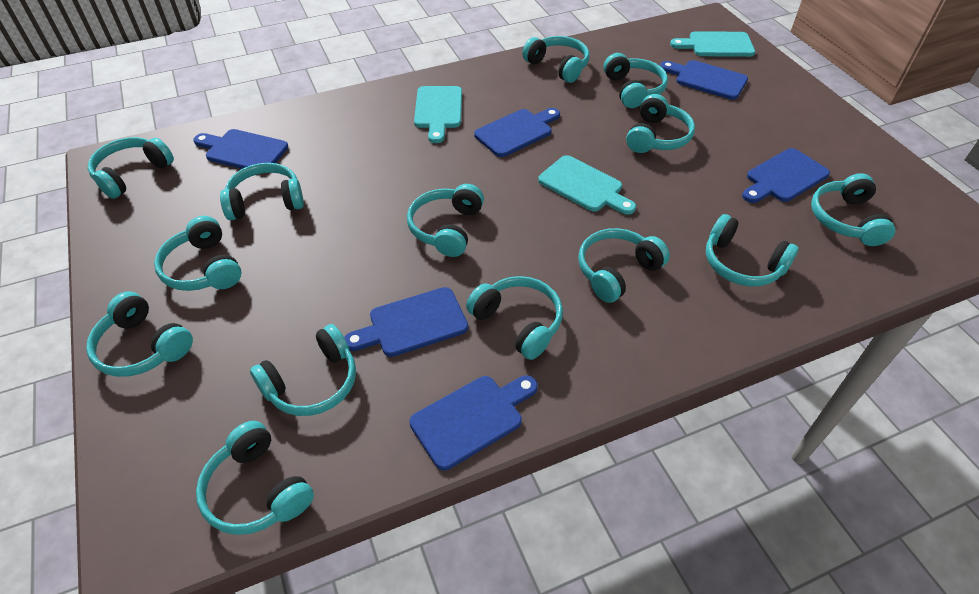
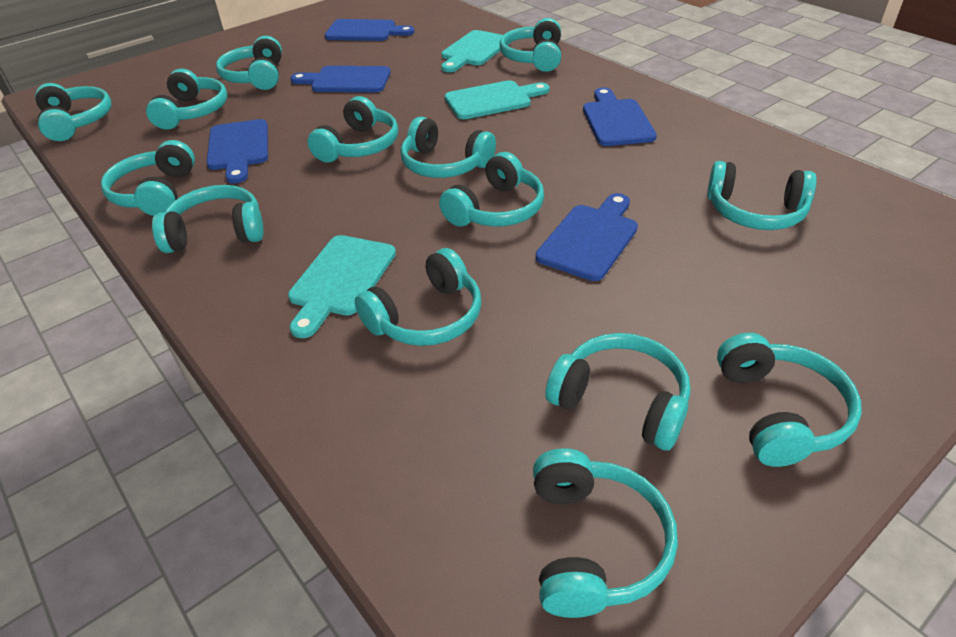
blue cutting board: 6 -> 5

